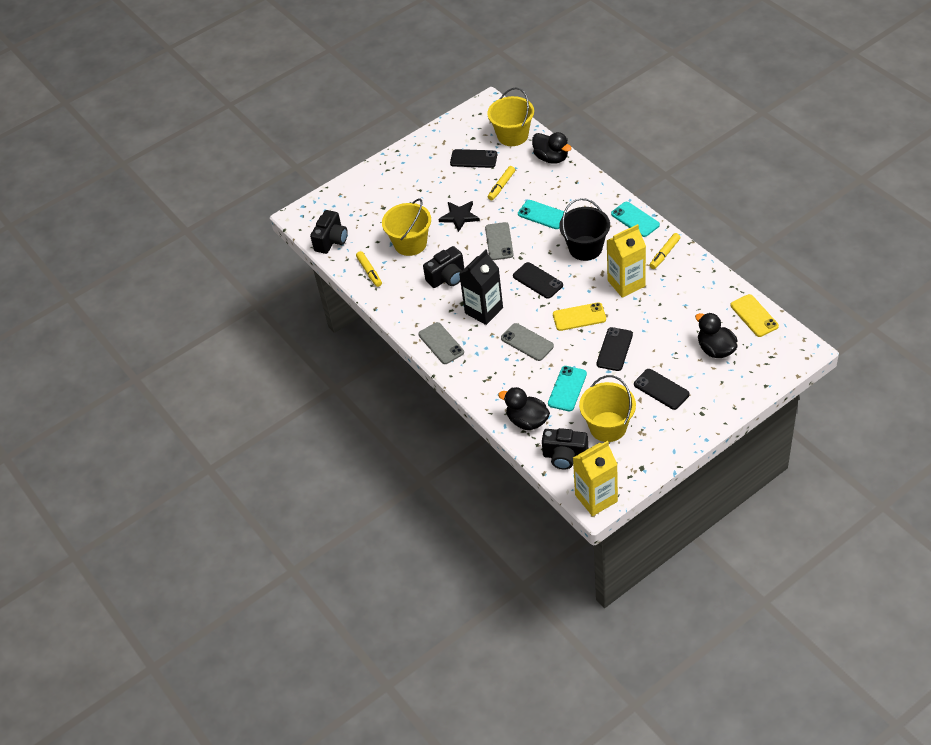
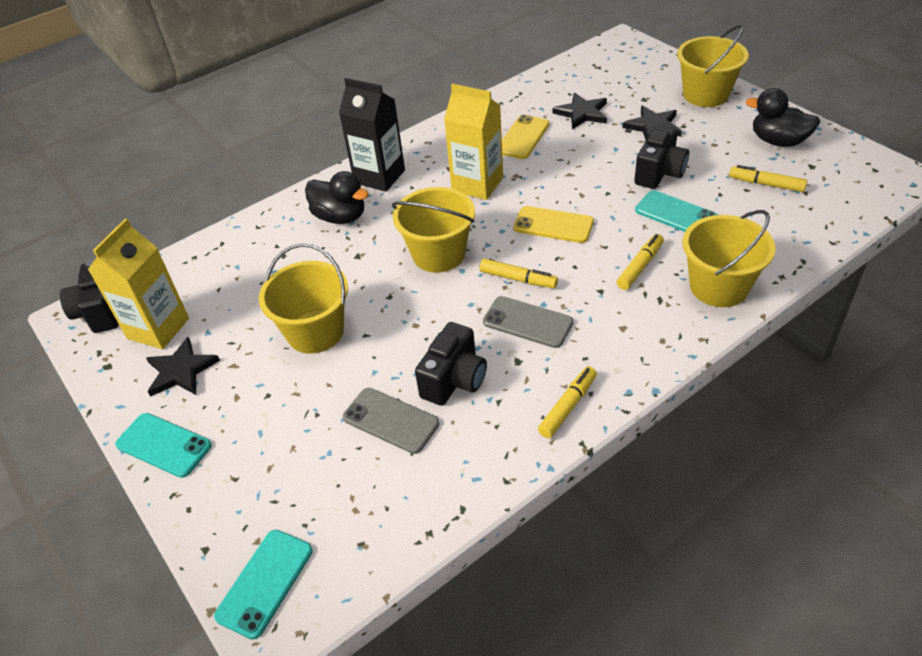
black bucket: 1 -> 0
black duck: 3 -> 2
black phone: 4 -> 0
black star: 1 -> 3
grey phone: 3 -> 2
yellow bucket: 3 -> 4
yellow marker: 3 -> 4

